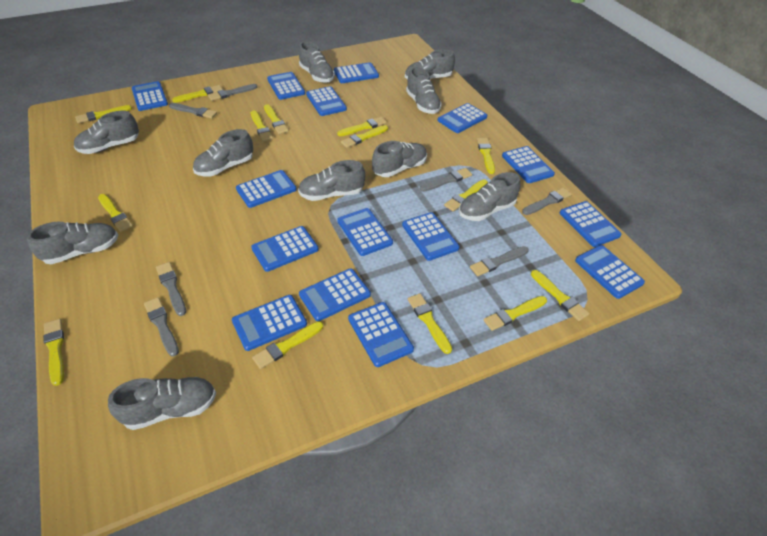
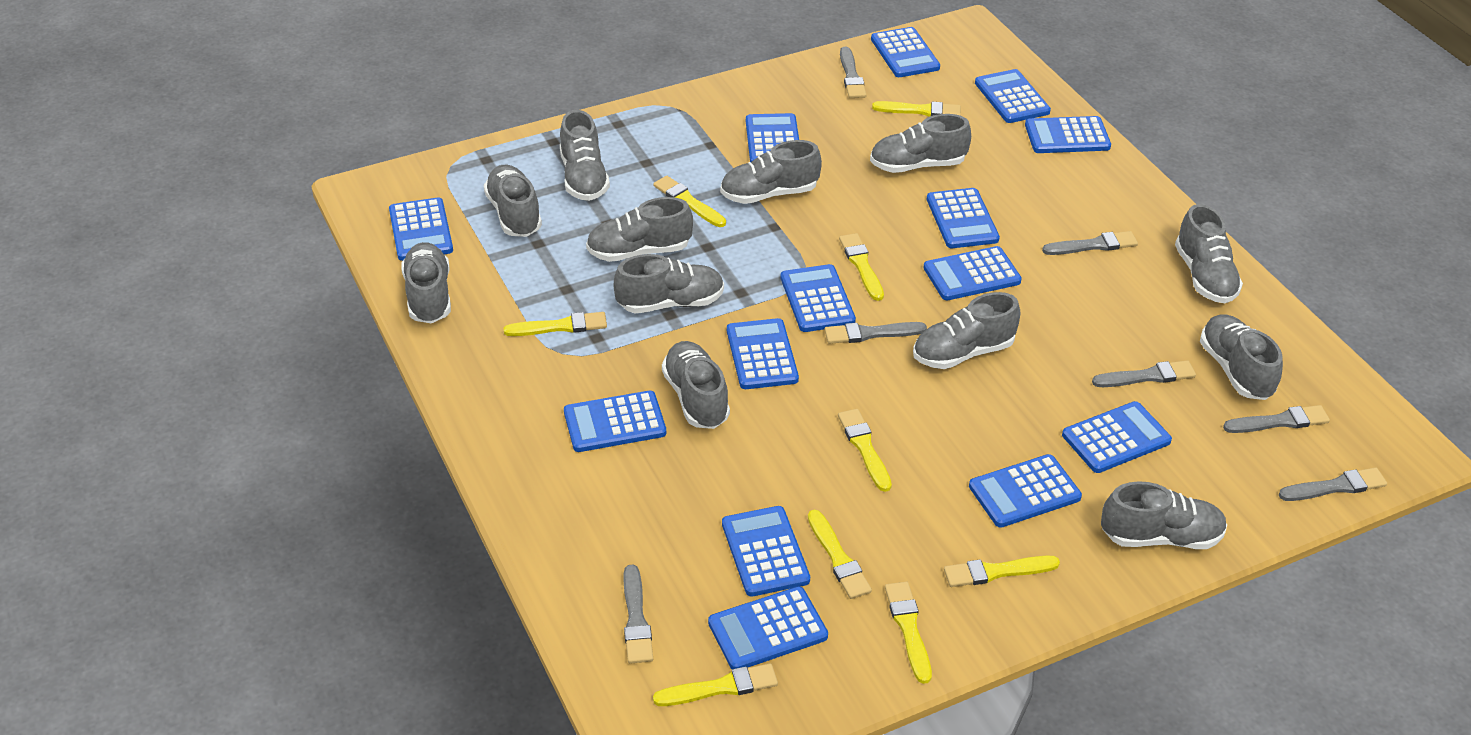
blue calculator: 15 -> 14
grey shoe: 10 -> 12
yellow brush: 14 -> 9

